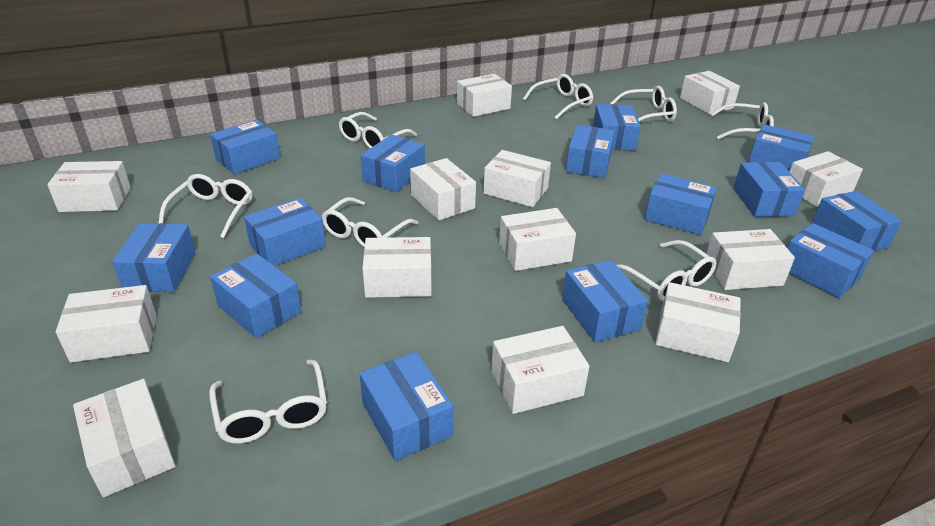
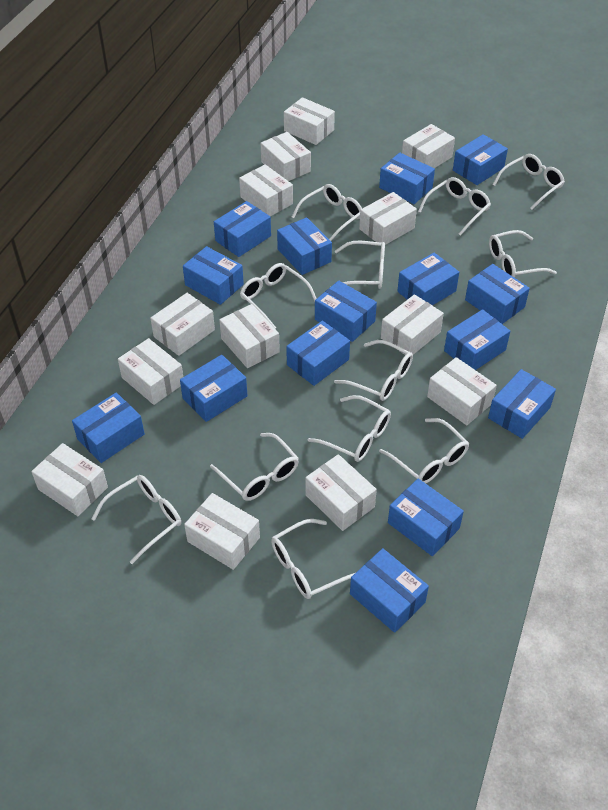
blue box: 14 -> 15
white glasses: 8 -> 12

